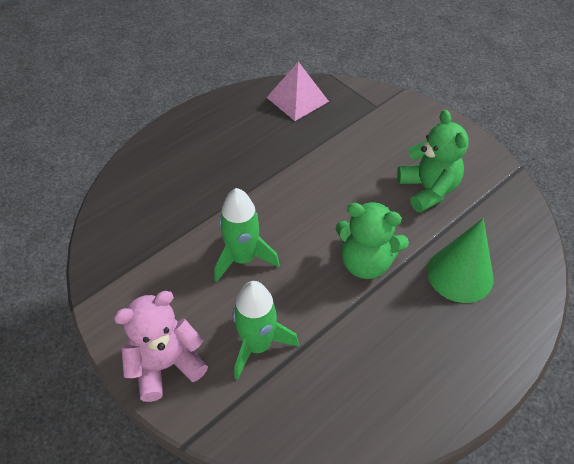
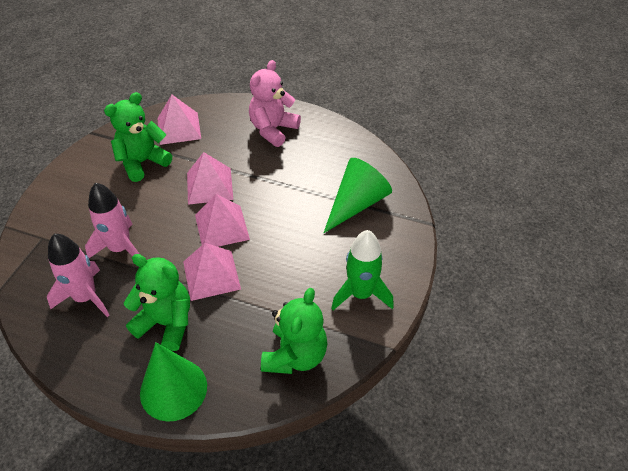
green cone: 1 -> 2
green rocket: 2 -> 1
green teddy bear: 2 -> 3
pink pyramid: 1 -> 4
pink rocket: 0 -> 2

